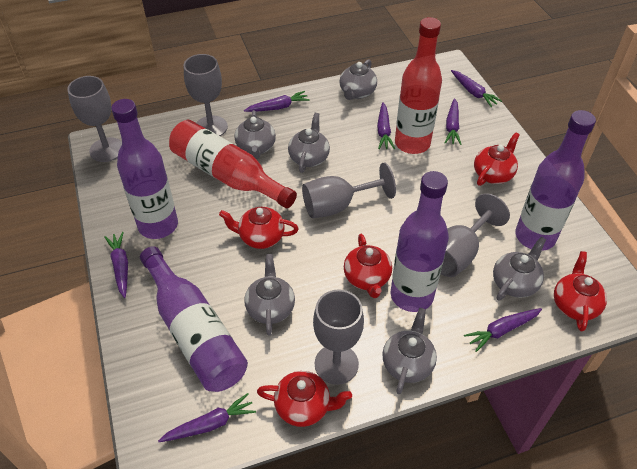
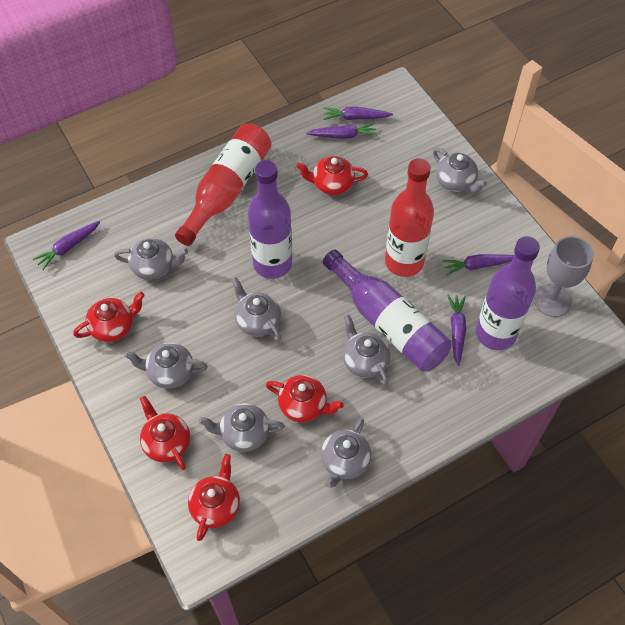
grey goblet: 5 -> 1
grey teapot: 6 -> 7
purple bottle: 4 -> 3
purple carrot: 7 -> 5

